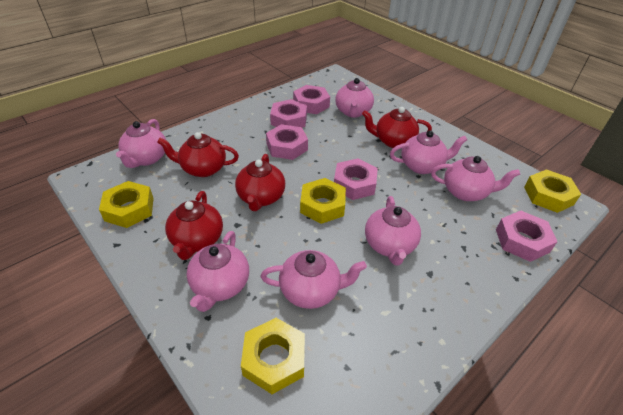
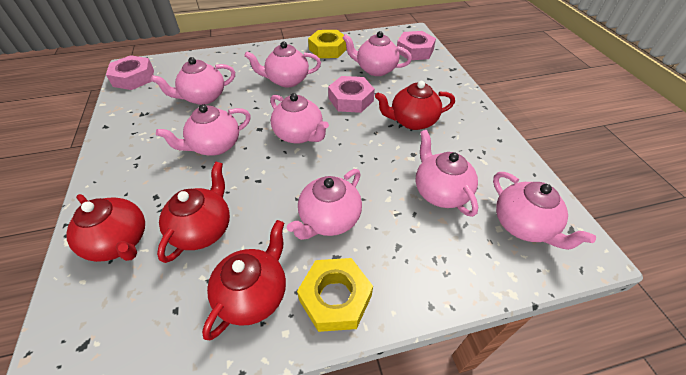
pink nut: 5 -> 3
pink teapot: 7 -> 8
yellow nut: 4 -> 2

